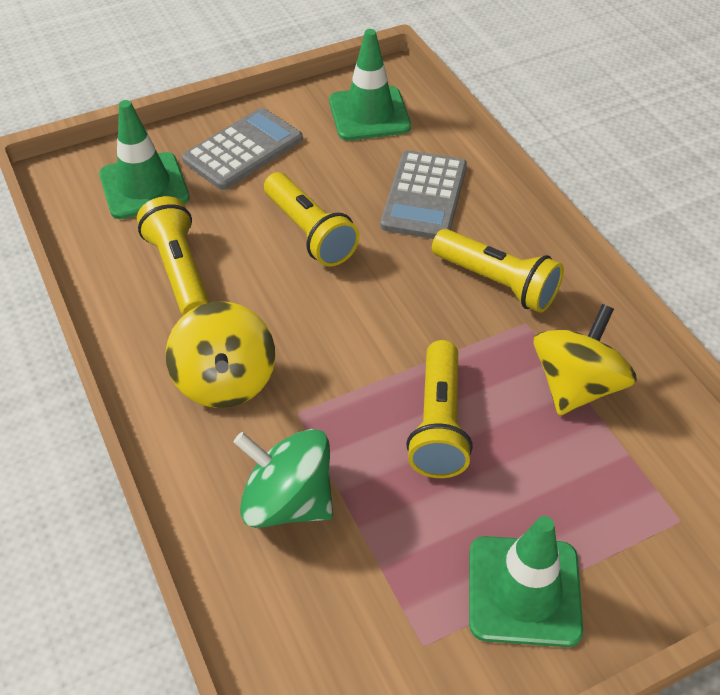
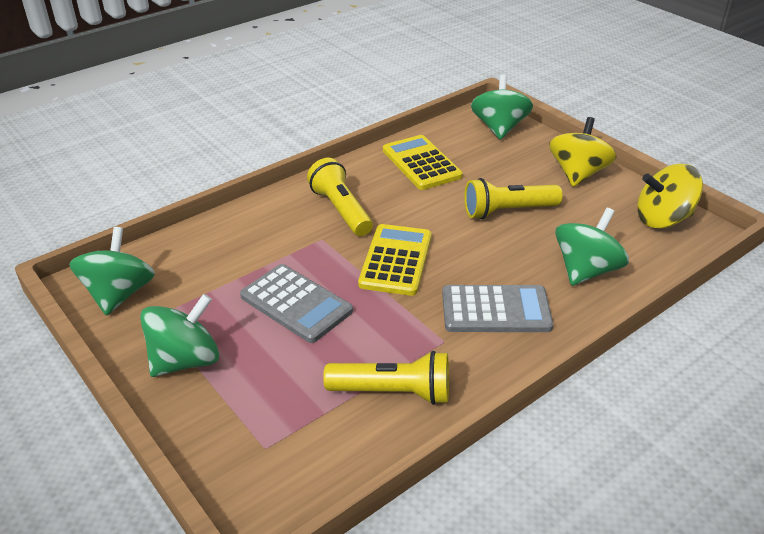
green spinning top: 1 -> 4
green traffic cone: 3 -> 0
yellow calculator: 0 -> 2
yellow flashlight: 4 -> 3

